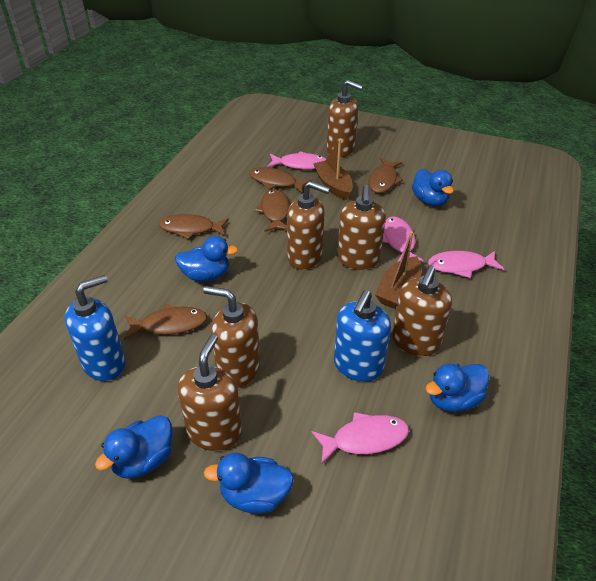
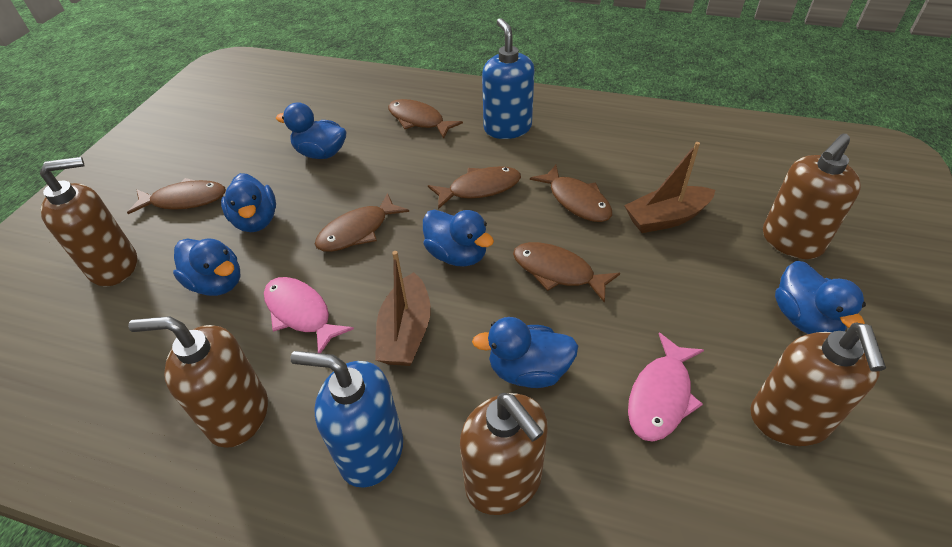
blue duck: 5 -> 6
brown fish: 5 -> 6
brown soap dispenser: 6 -> 5
pink fish: 4 -> 2

